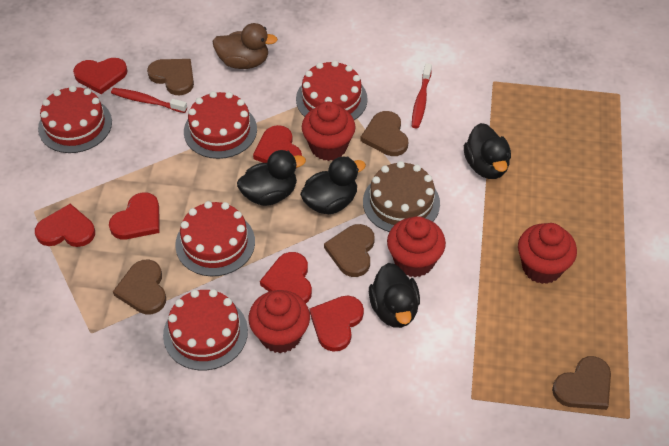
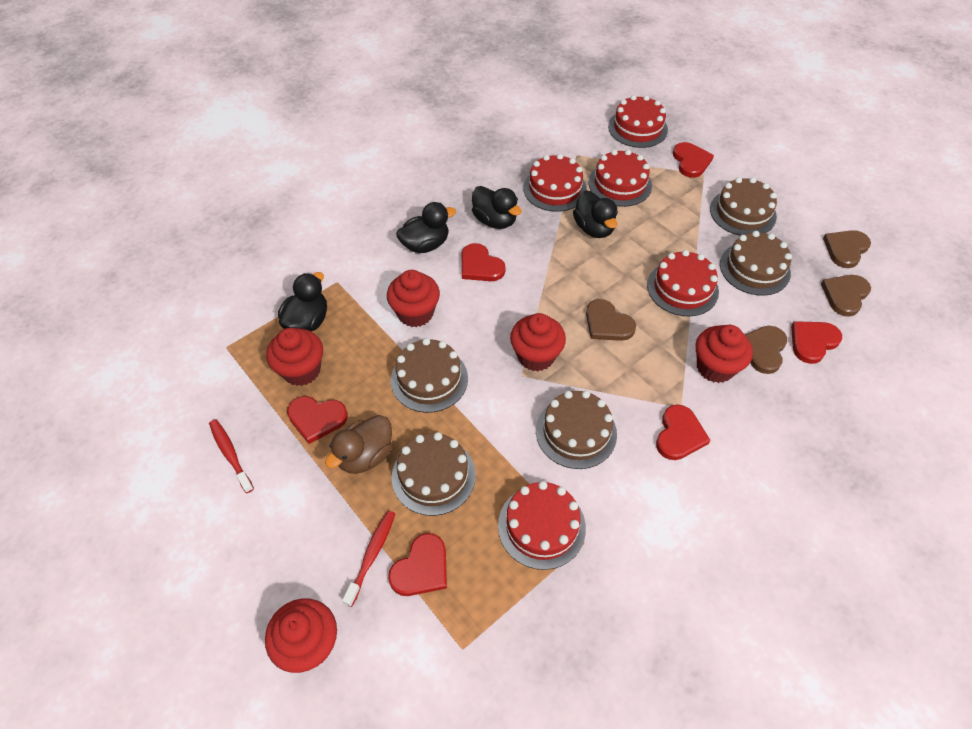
brown cake: 1 -> 5
brown heart: 5 -> 4
red cupcake: 4 -> 5

